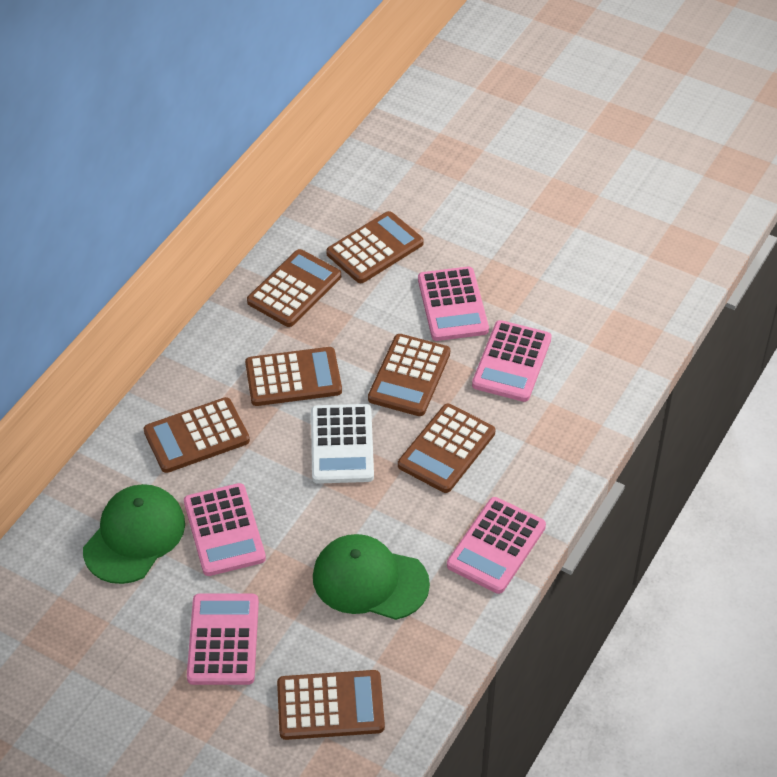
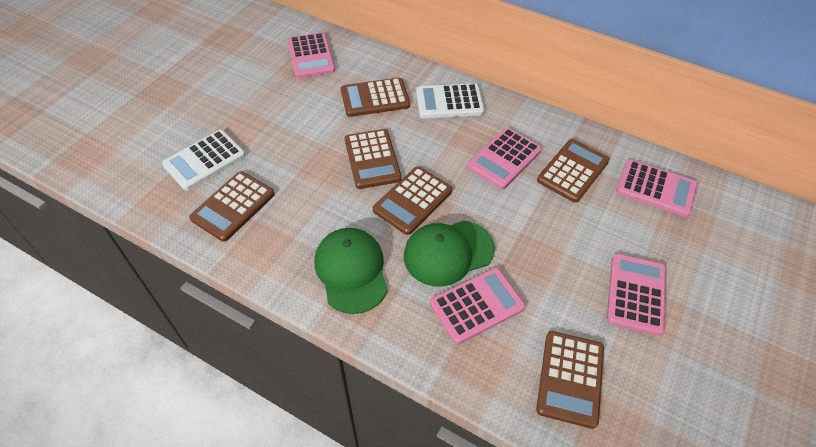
brown calculator: 7 -> 6
white calculator: 1 -> 2

